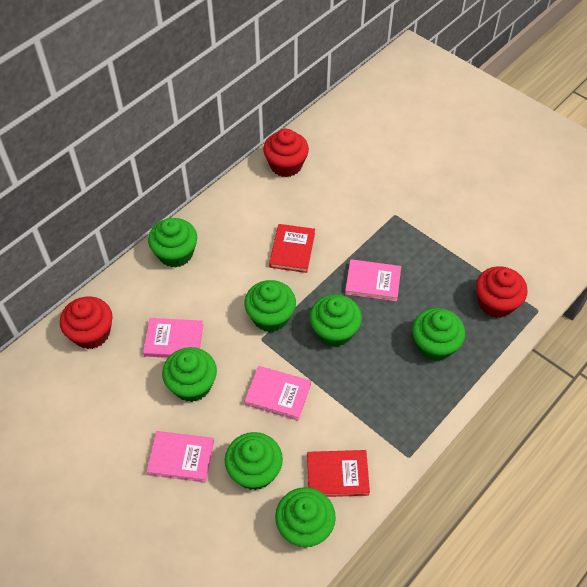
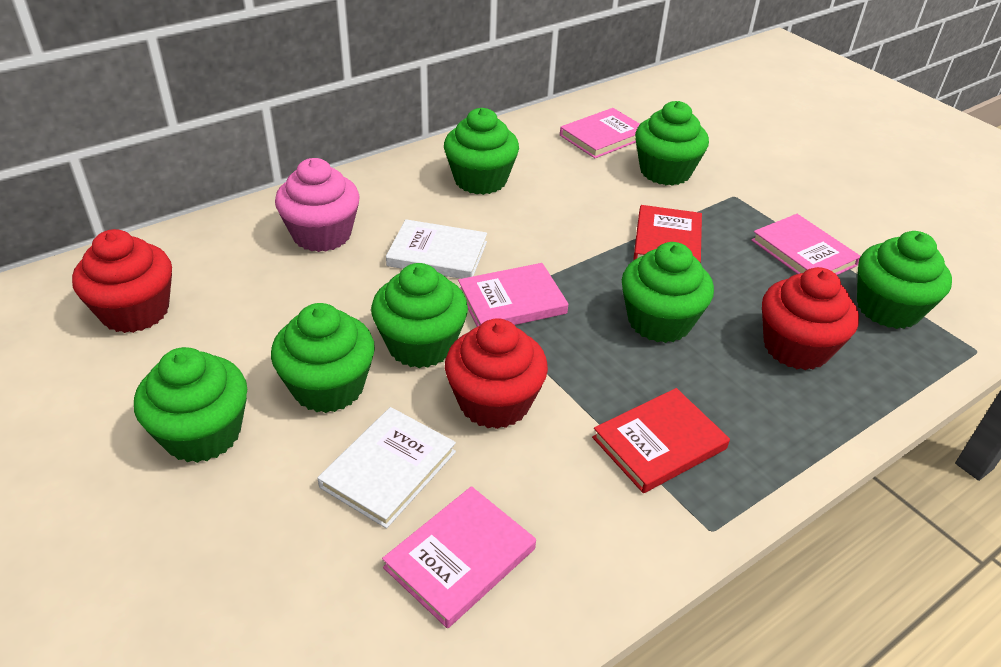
pink cupcake: 0 -> 1
white book: 0 -> 2

